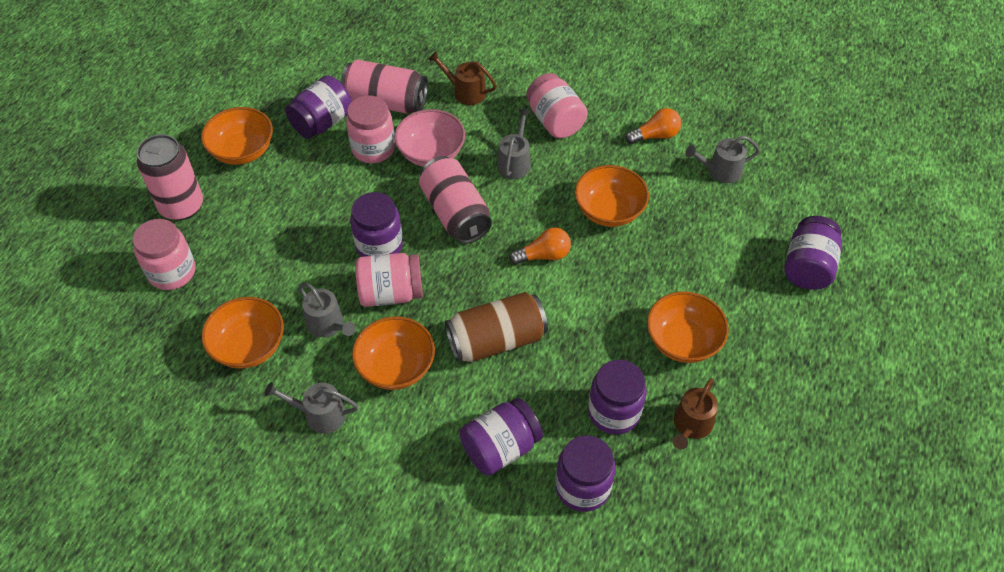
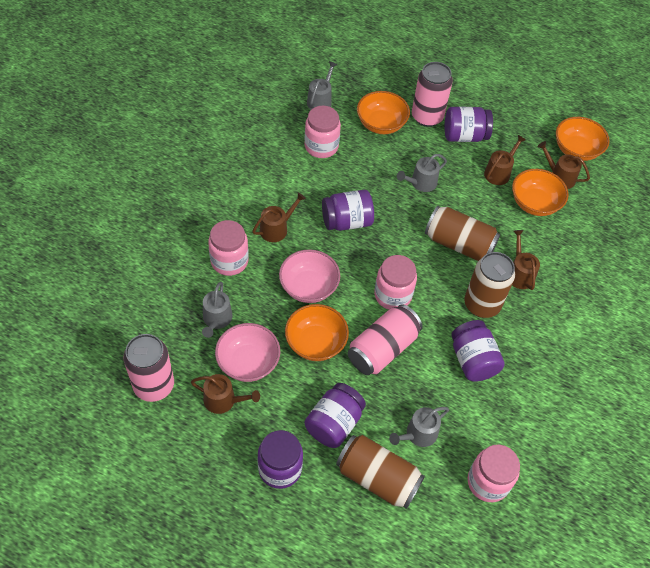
brown can: 1 -> 3
brown watering can: 2 -> 5
orange bowl: 5 -> 4
orange light bulb: 2 -> 0
pink bowl: 1 -> 2
purple jar: 6 -> 5

